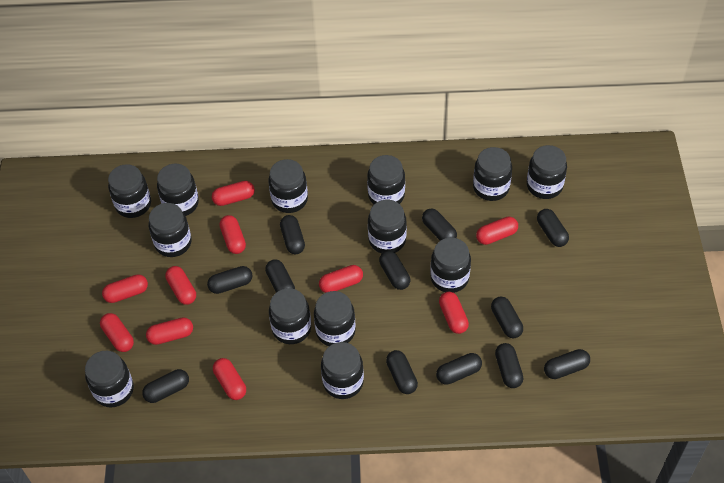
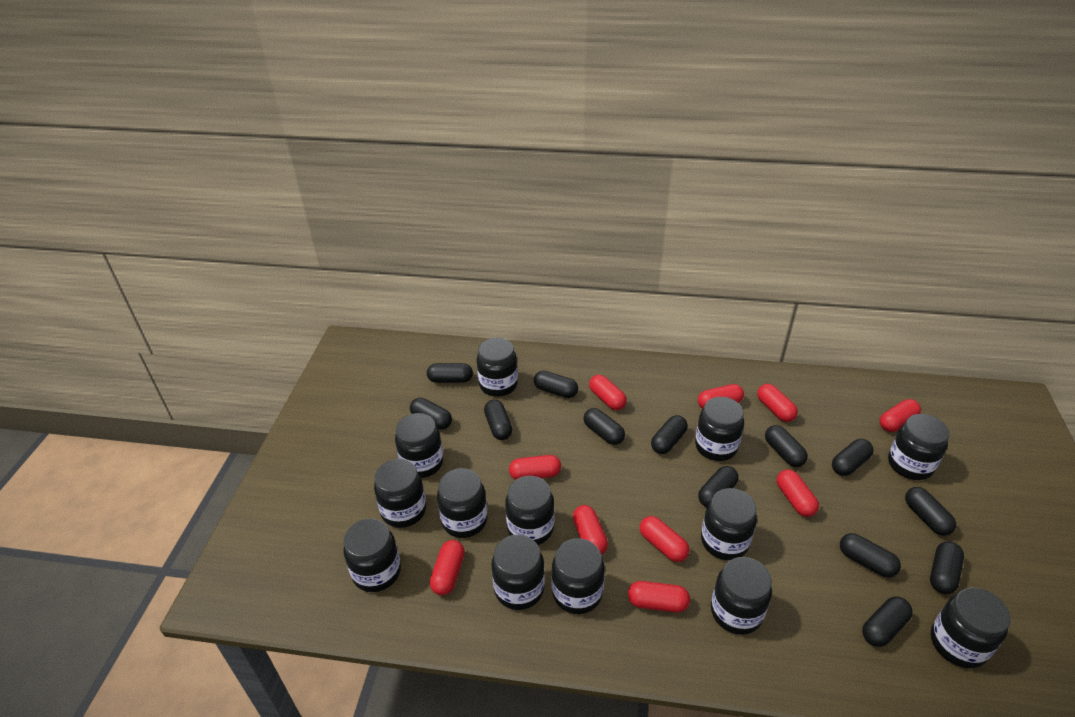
black capsule: 12 -> 13

